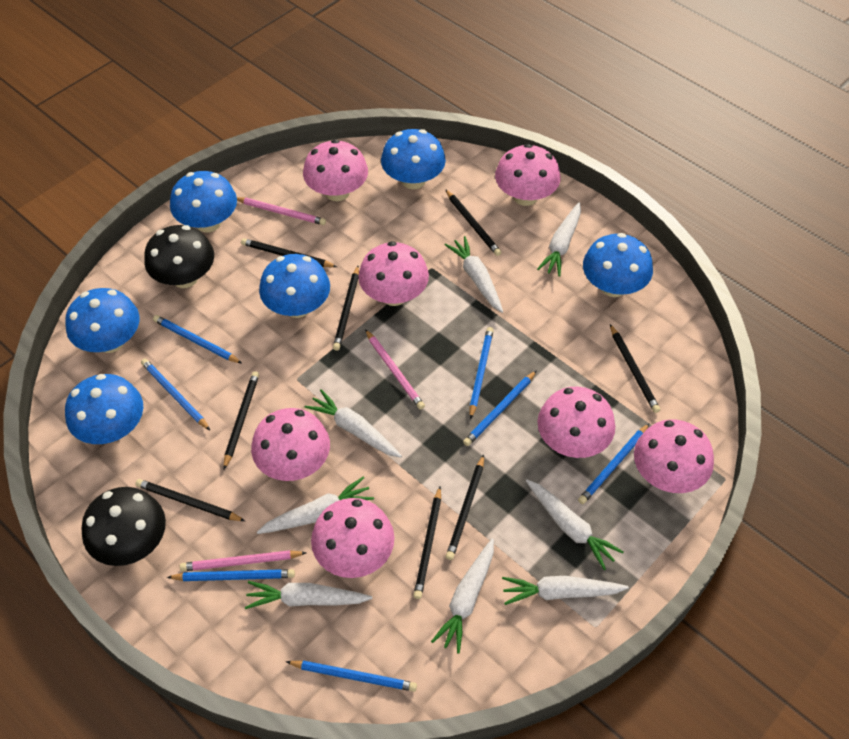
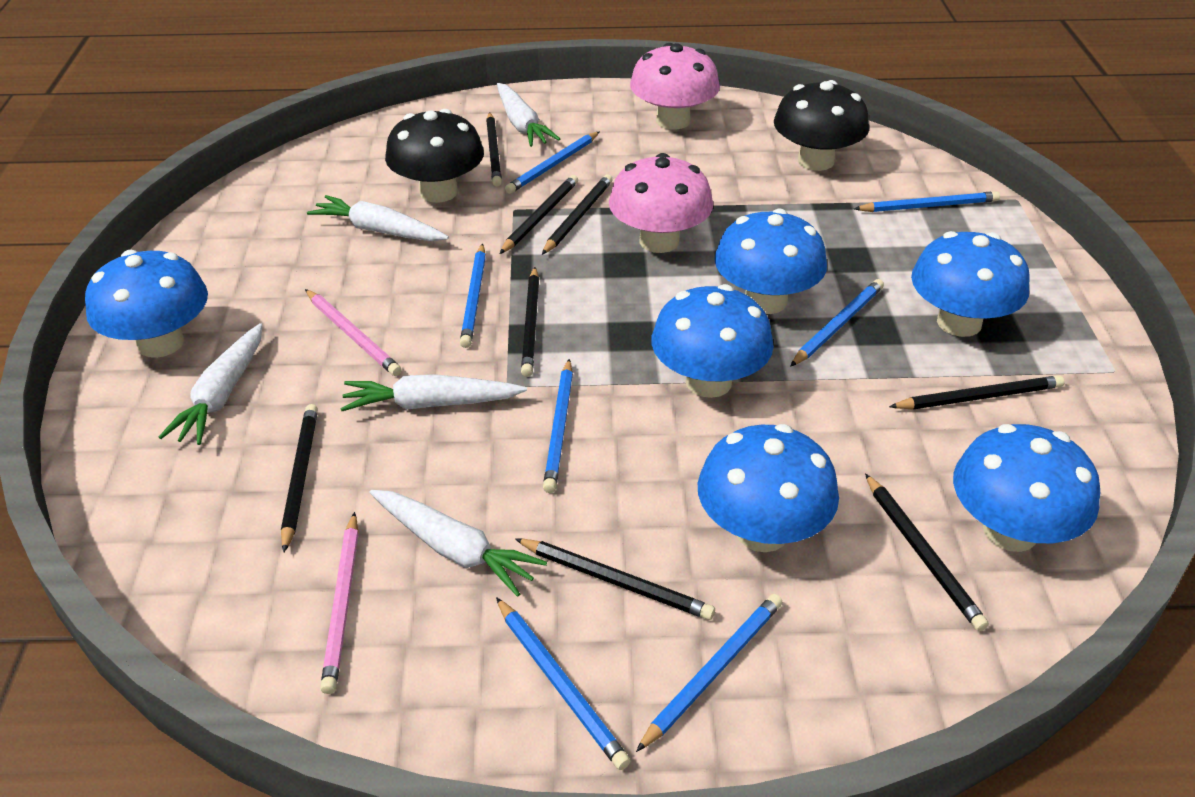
pink mushroom: 7 -> 2
pink pencil: 3 -> 2
white carrot: 8 -> 5

